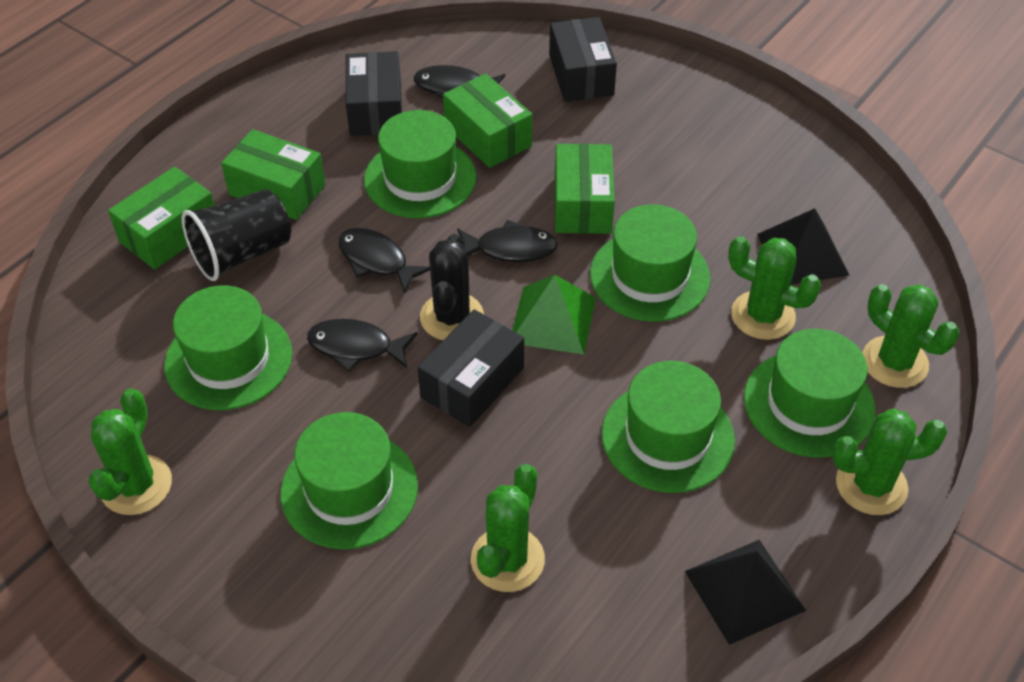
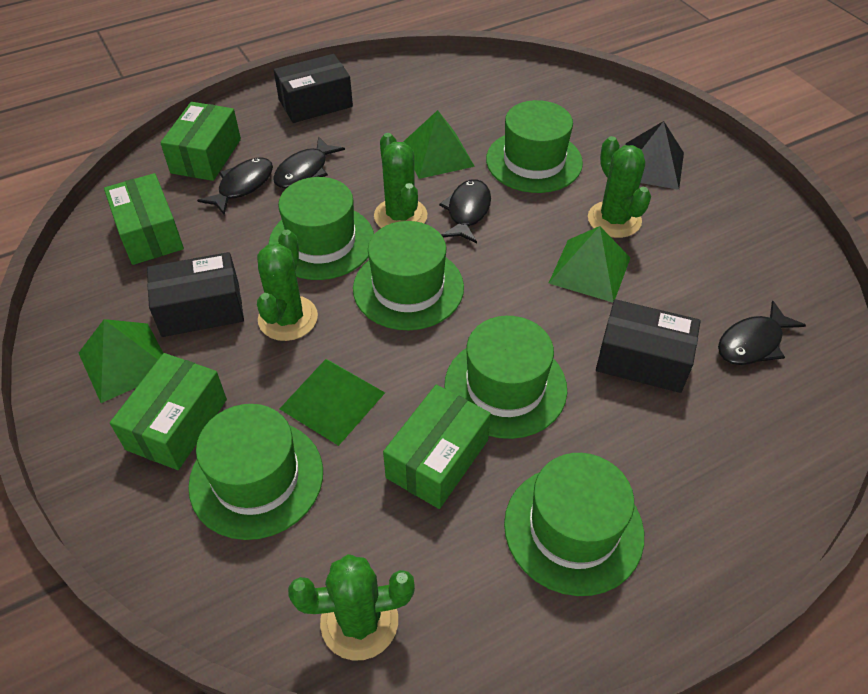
black cactus: 1 -> 0
black cup: 1 -> 0
black pyramid: 2 -> 1
green cactus: 5 -> 4
green pyramid: 1 -> 4

